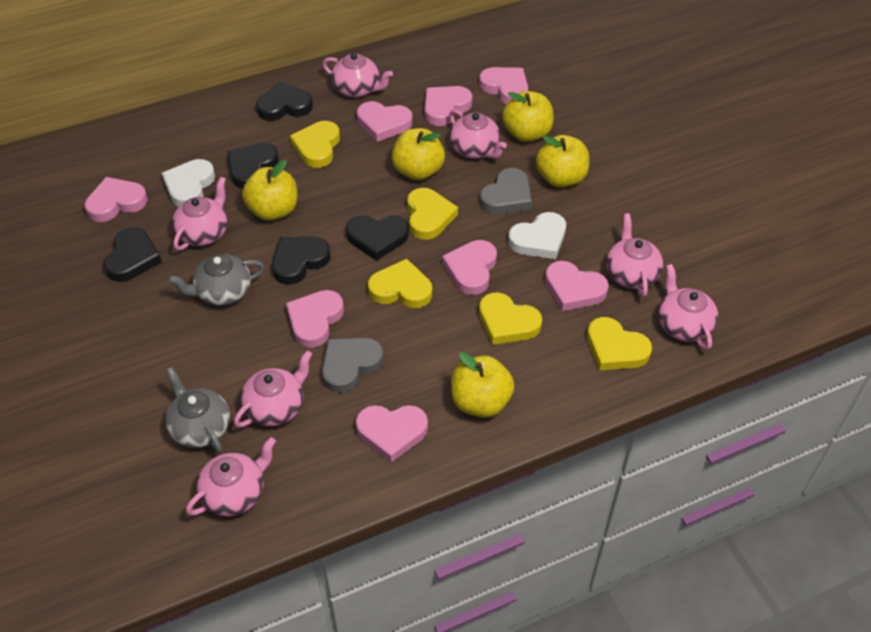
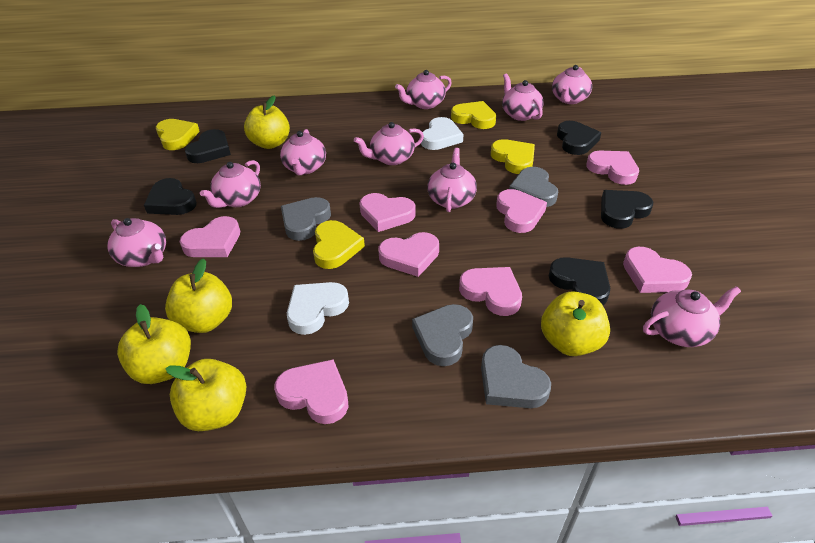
grey heart: 2 -> 4
grey teapot: 2 -> 0
pink teapot: 7 -> 9
yellow heart: 5 -> 4

